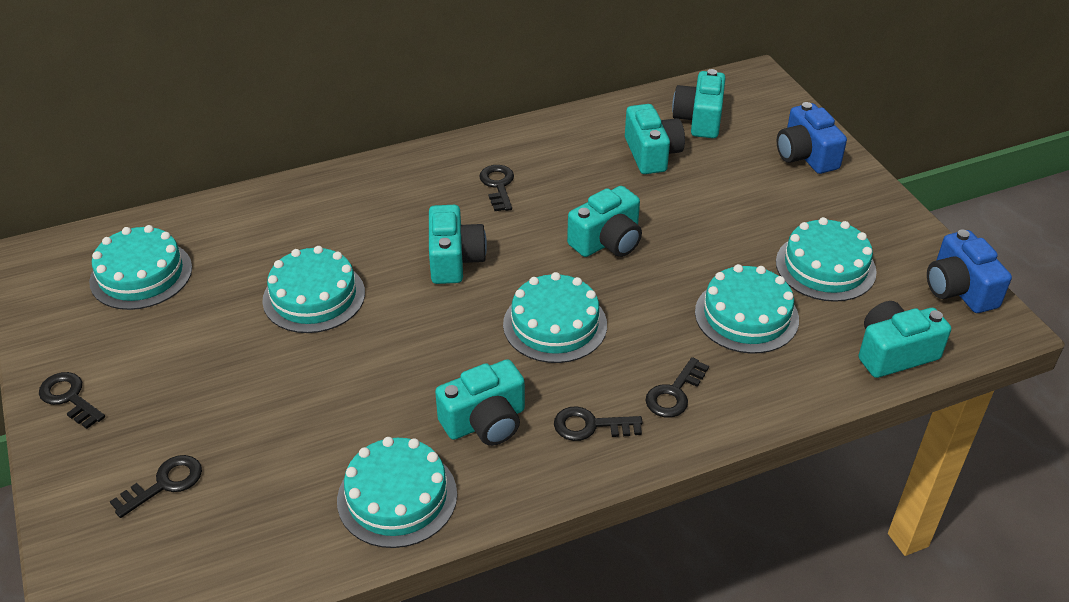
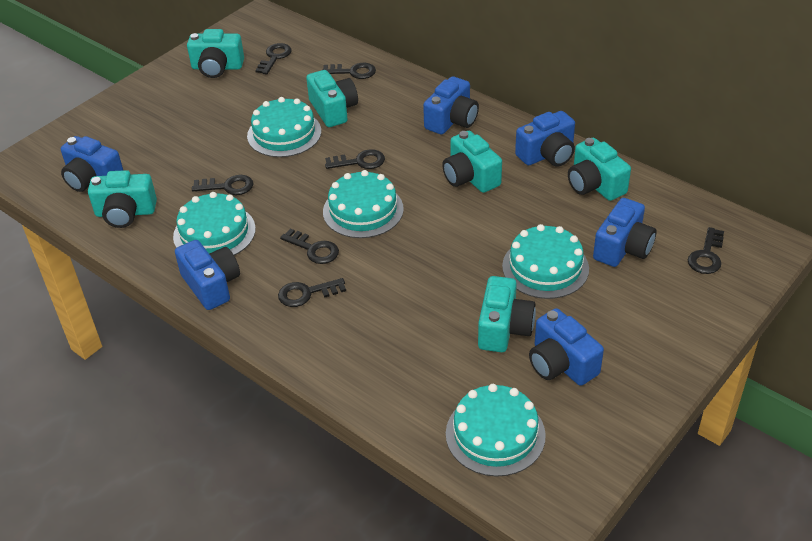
black key: 5 -> 7
blue camera: 2 -> 6
turquoise cake: 6 -> 5

